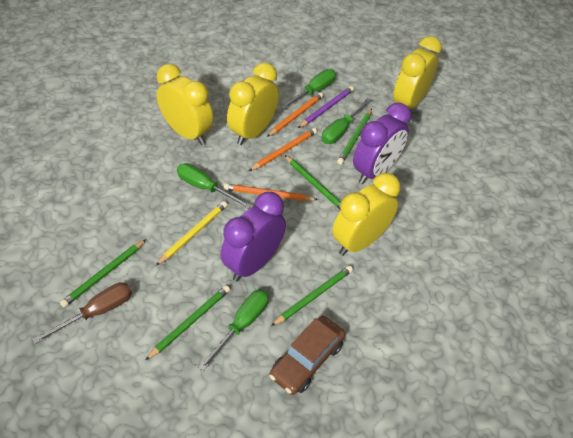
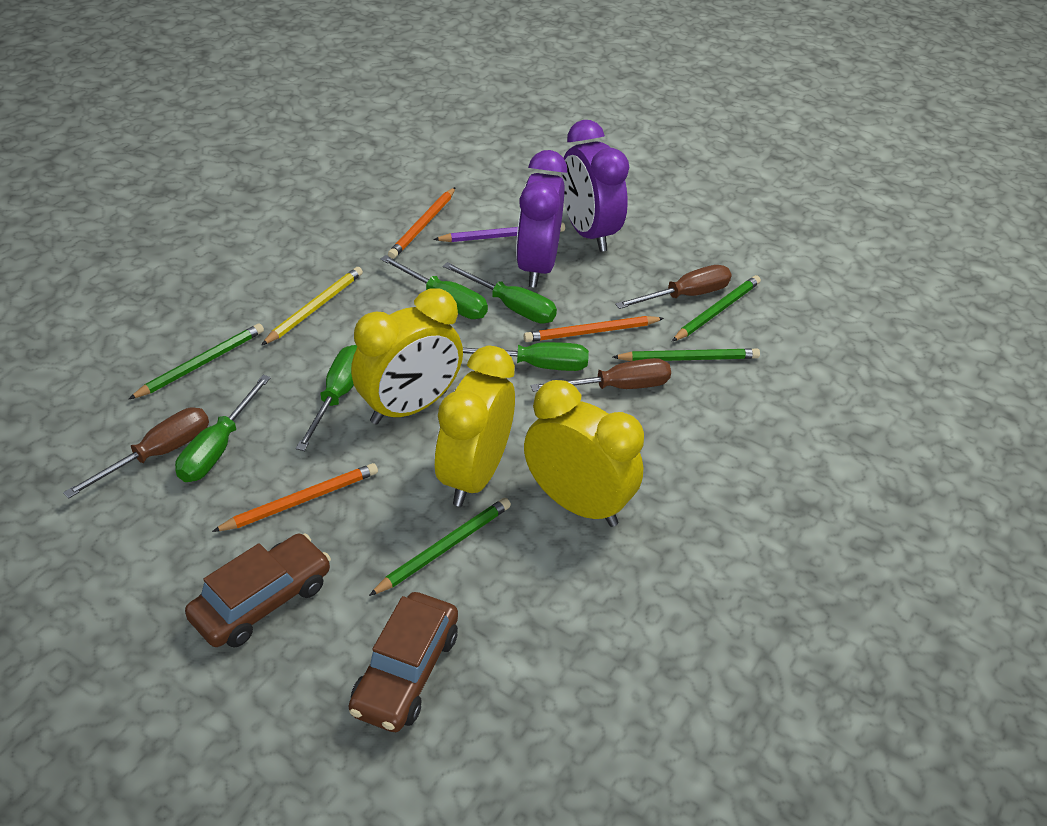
brown car: 1 -> 2
brown screwdriver: 1 -> 3
green pencil: 5 -> 4
green screwdriver: 4 -> 5
yellow clock: 4 -> 3

